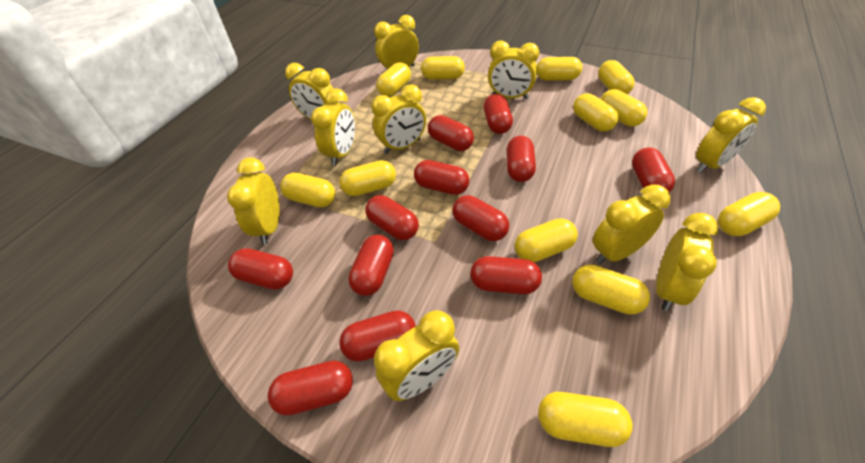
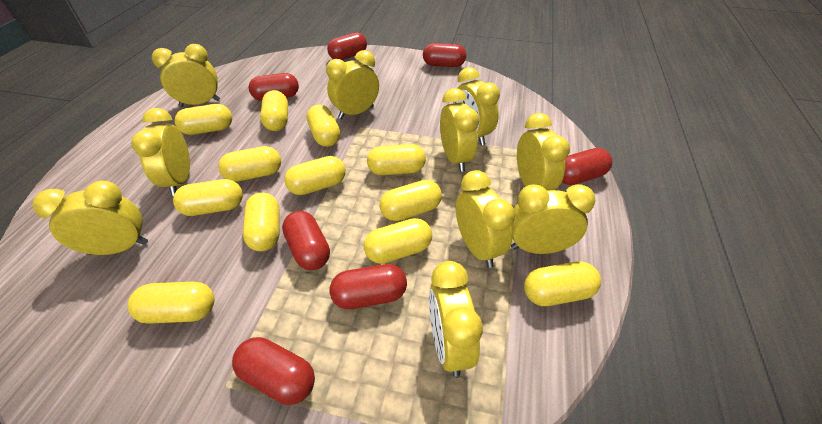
red capsule: 12 -> 7

